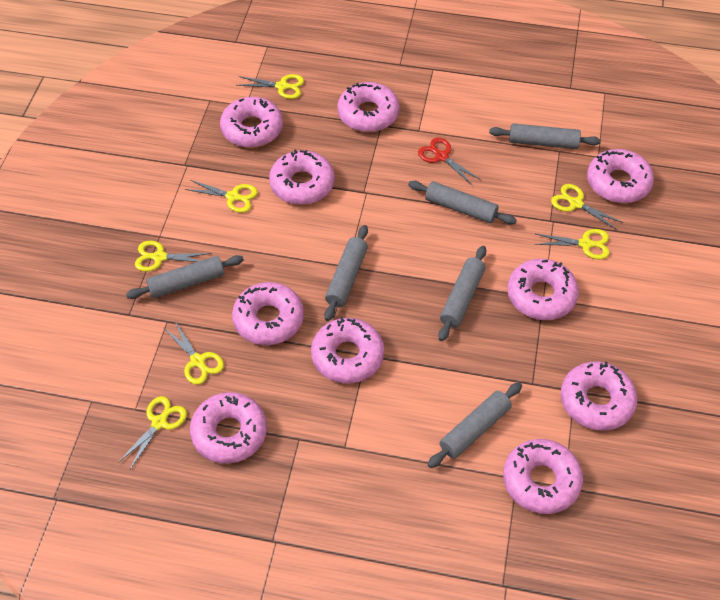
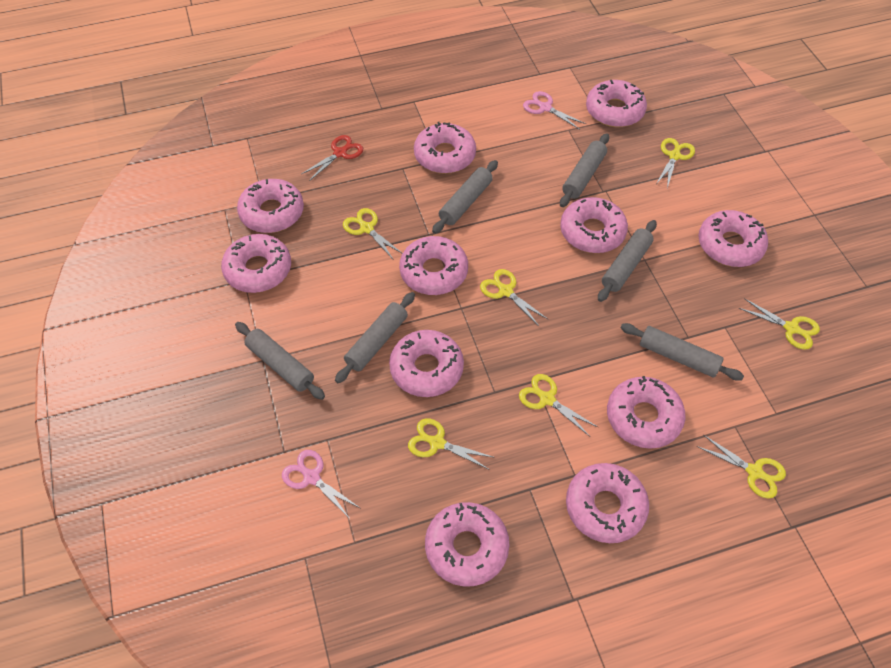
pink donut: 10 -> 11
pink scissors: 0 -> 2

